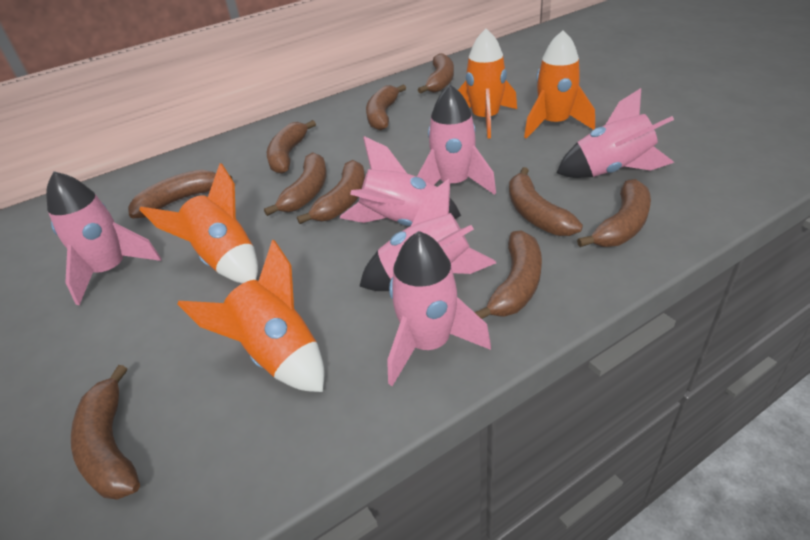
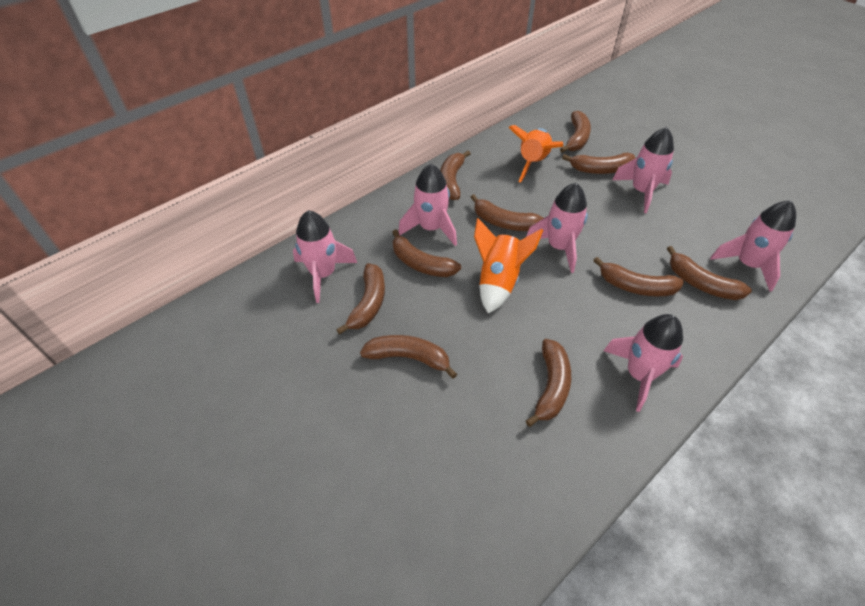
orange rocket: 4 -> 2

